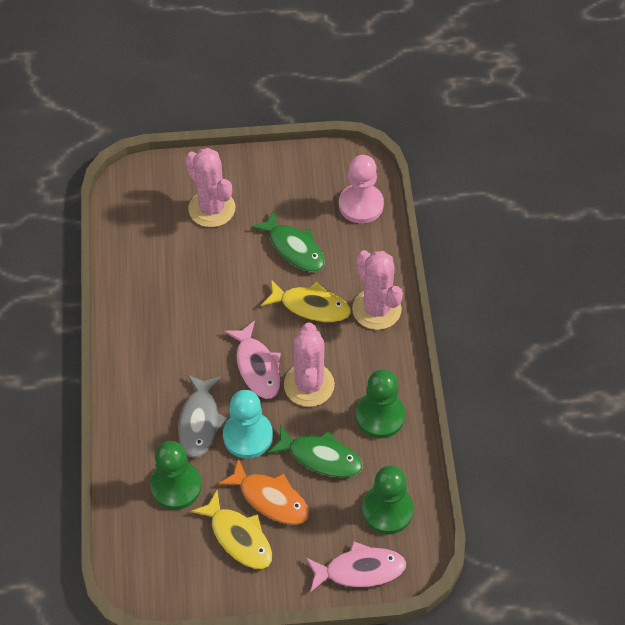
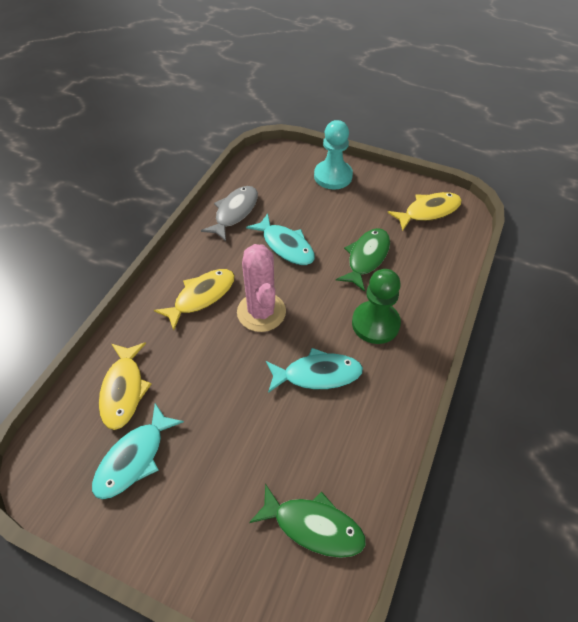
green pawn: 3 -> 1
orange fish: 1 -> 0
pink cactus: 3 -> 1
pink fish: 2 -> 0
pink pawn: 1 -> 0
turquoise fish: 0 -> 3
yellow fish: 2 -> 3

